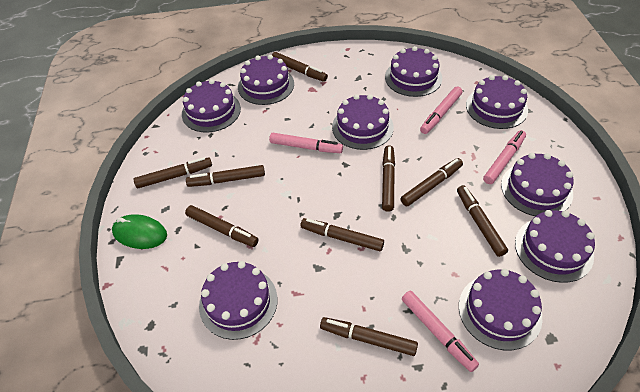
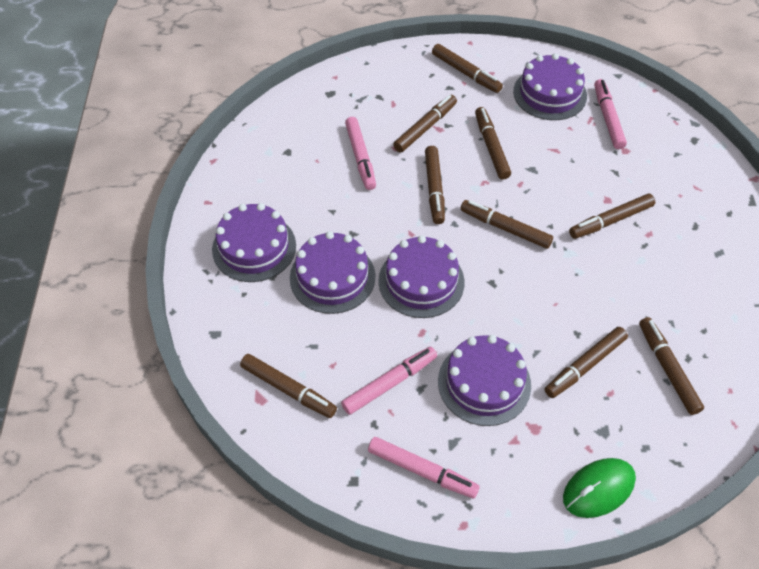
purple cake: 9 -> 5

